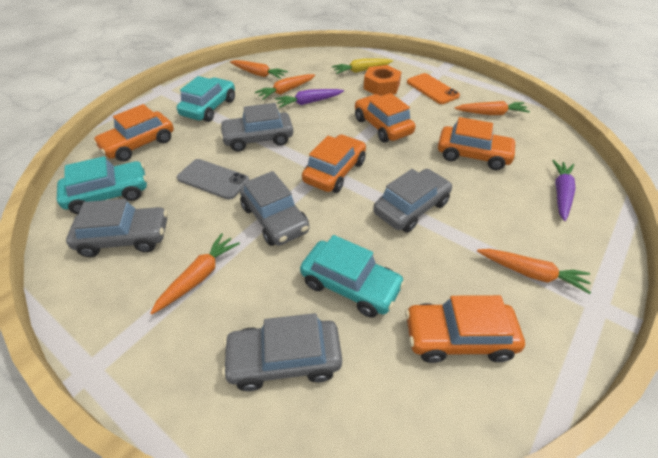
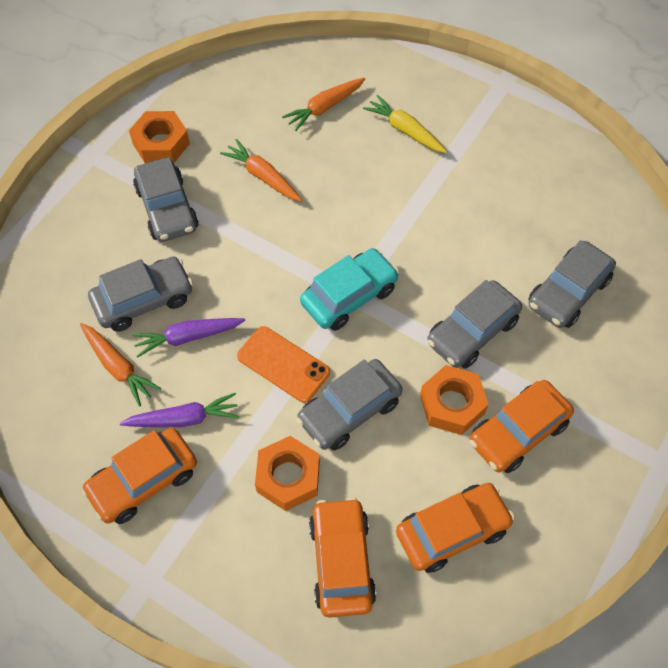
grey phone: 1 -> 0
orange car: 5 -> 4
orange carrot: 5 -> 3
orange nut: 1 -> 3
turquoise car: 3 -> 1

